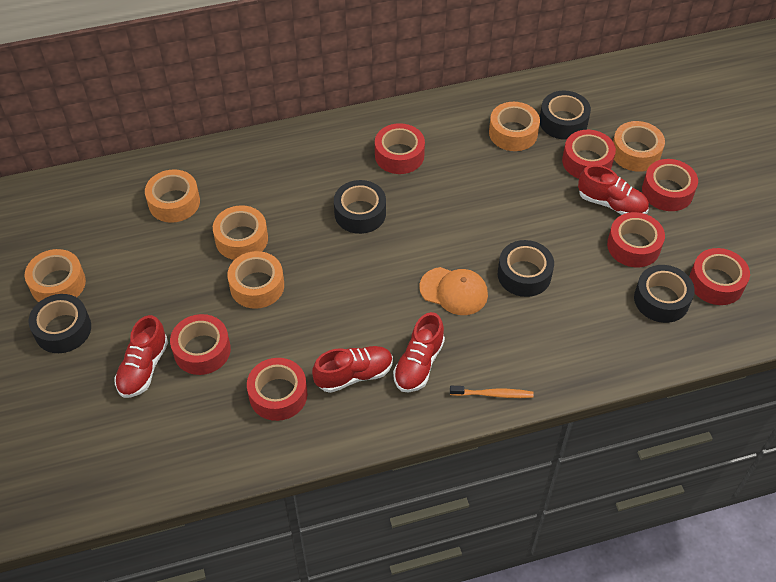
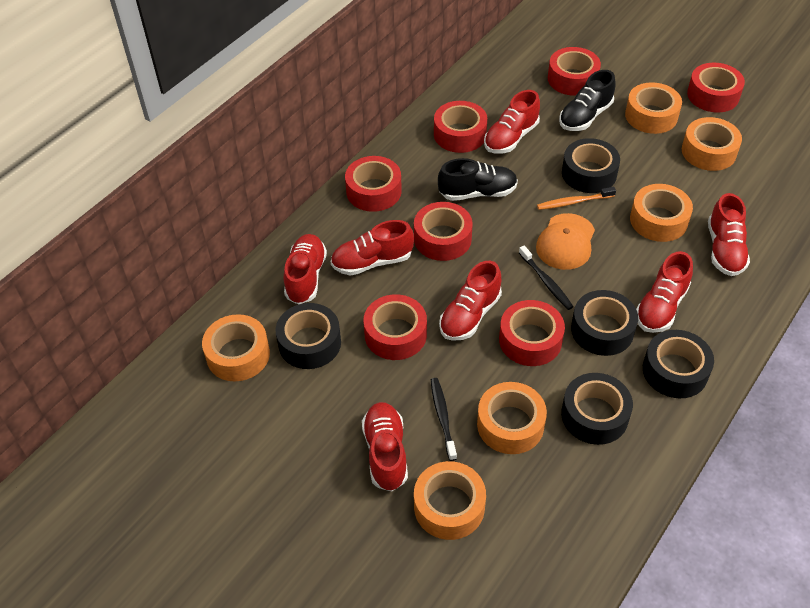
black shoe: 0 -> 2
black toothbrush: 0 -> 2
red shoe: 4 -> 7

